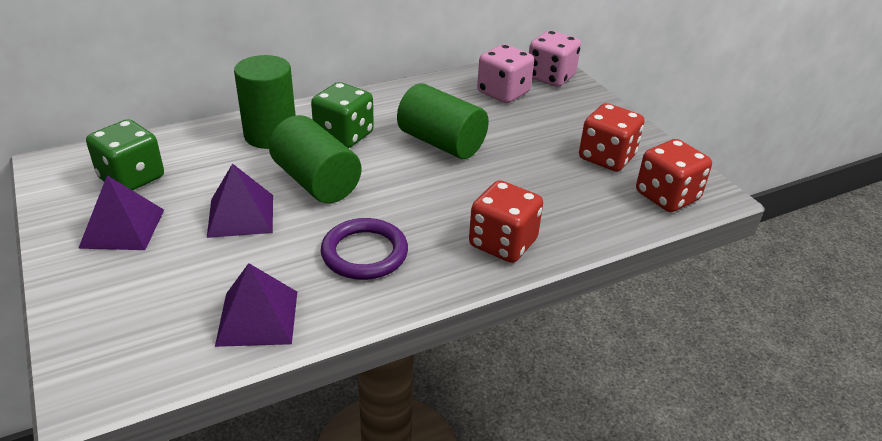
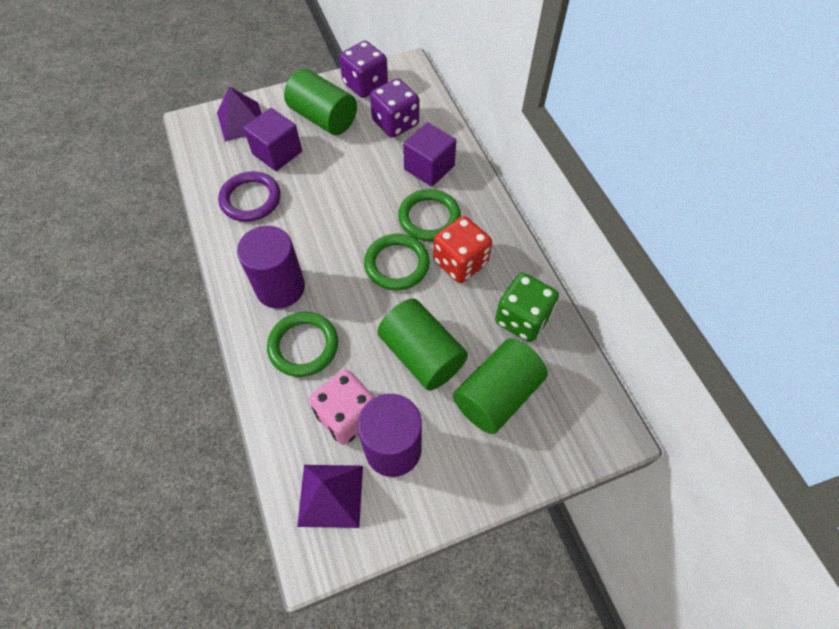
green dice: 2 -> 1
green ring: 0 -> 3
pink dice: 2 -> 1
purple cube: 0 -> 2
purple cylinder: 0 -> 2
purple dice: 0 -> 2
purple pyramid: 3 -> 2
red dice: 3 -> 1

